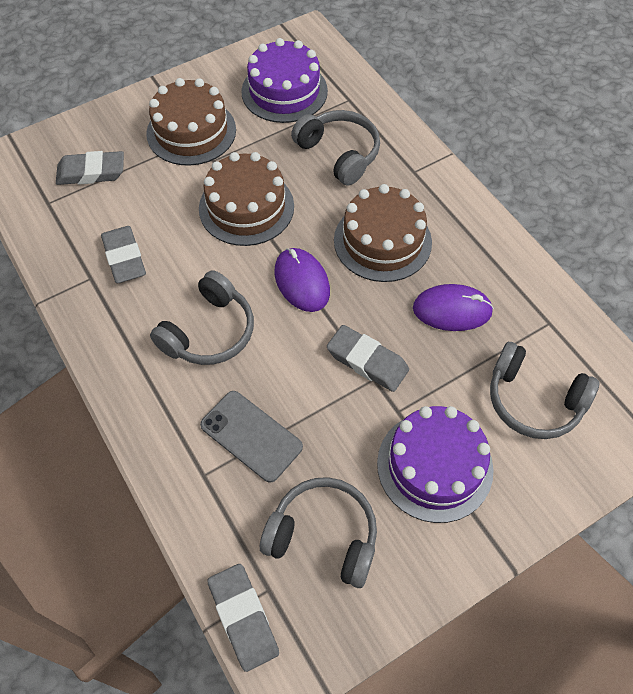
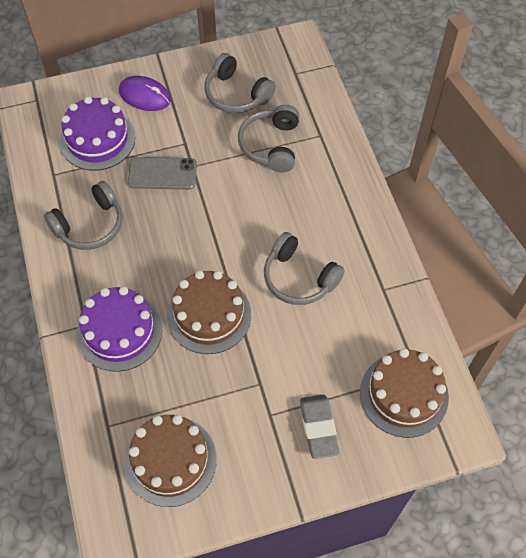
grey eraser: 4 -> 1
purple mouse: 2 -> 1

